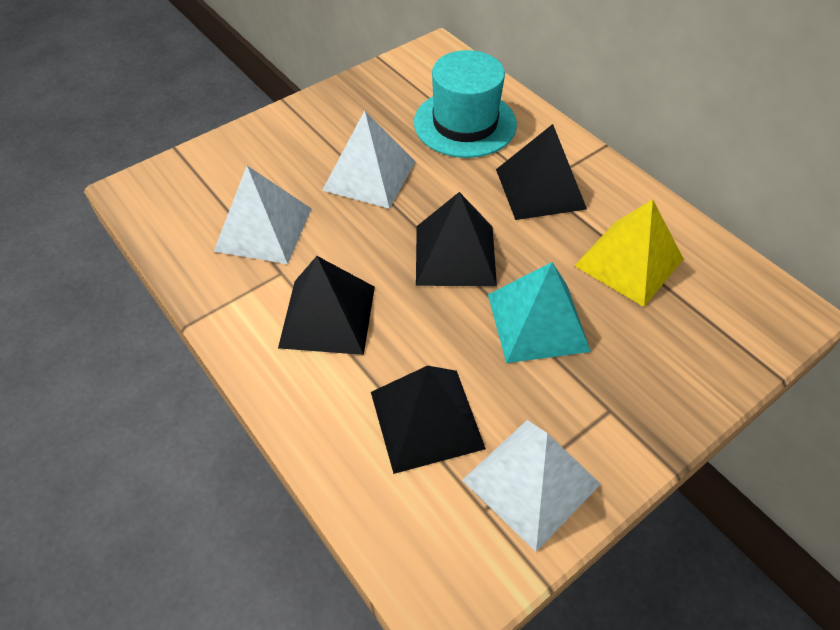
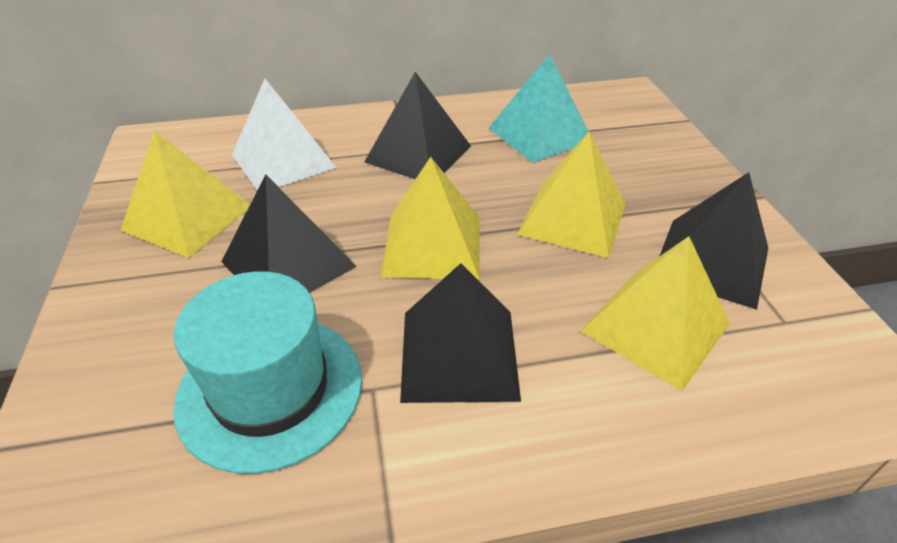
white pyramid: 3 -> 1
yellow pyramid: 1 -> 4

